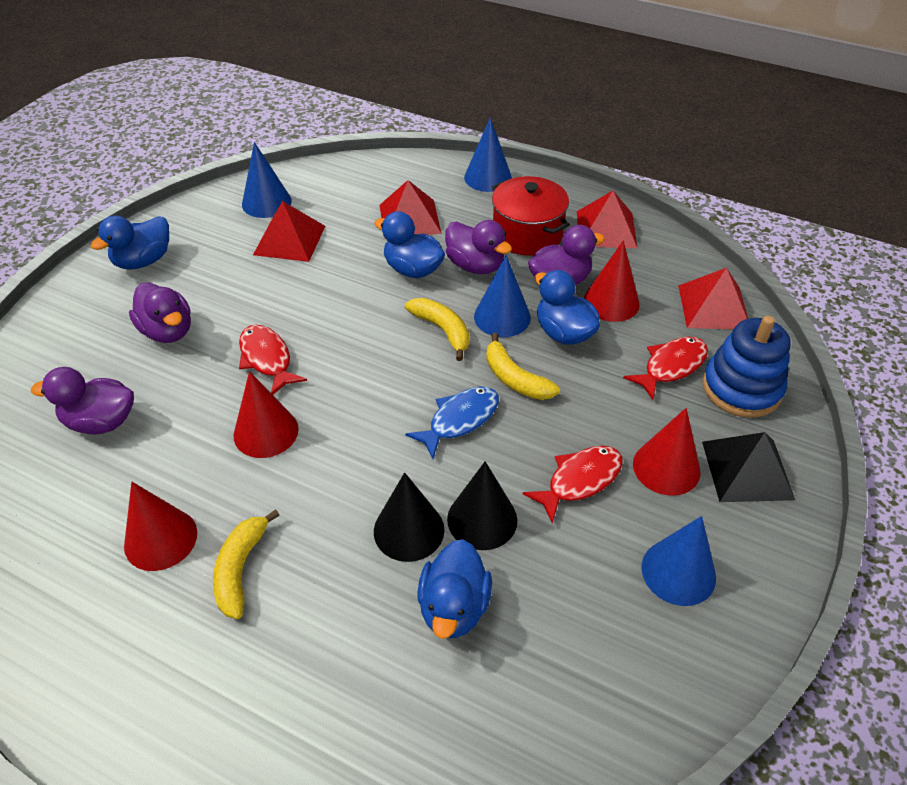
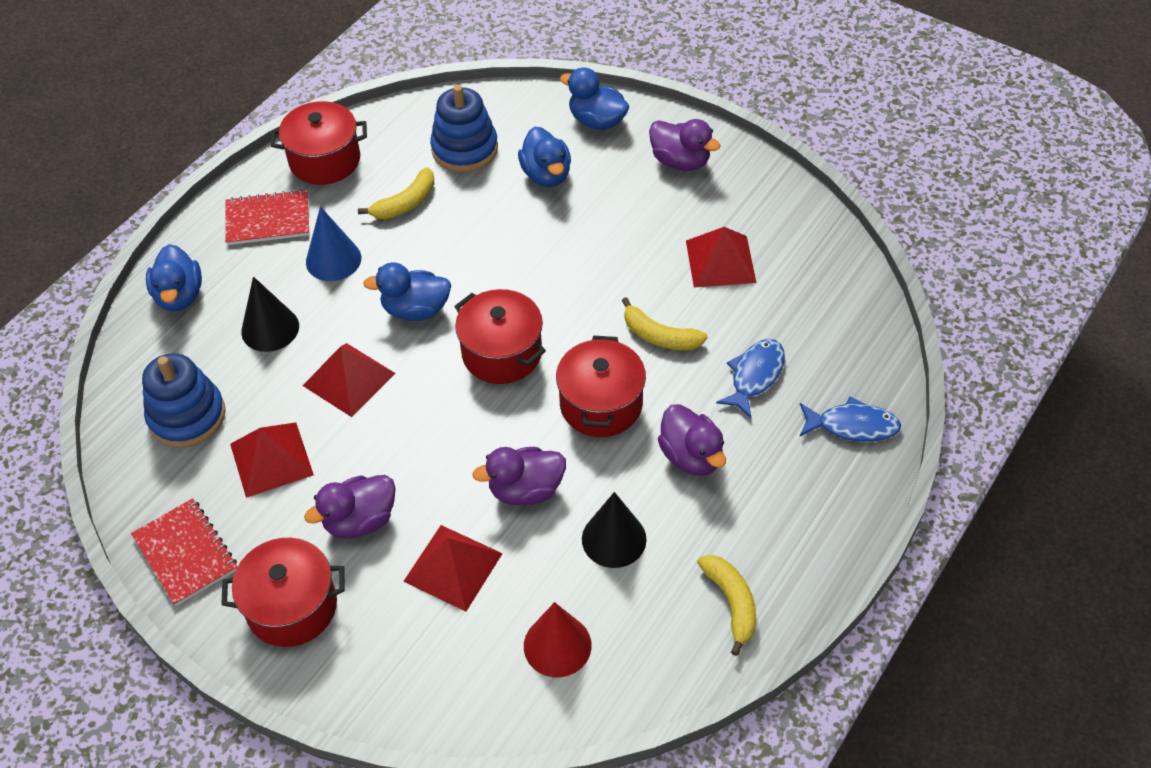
black pyramid: 1 -> 0
blue cone: 4 -> 1
blue fish: 1 -> 2
blue stacking toy: 1 -> 2
red cone: 4 -> 1
red fish: 3 -> 0
red notebook: 0 -> 2
red pot: 1 -> 4

